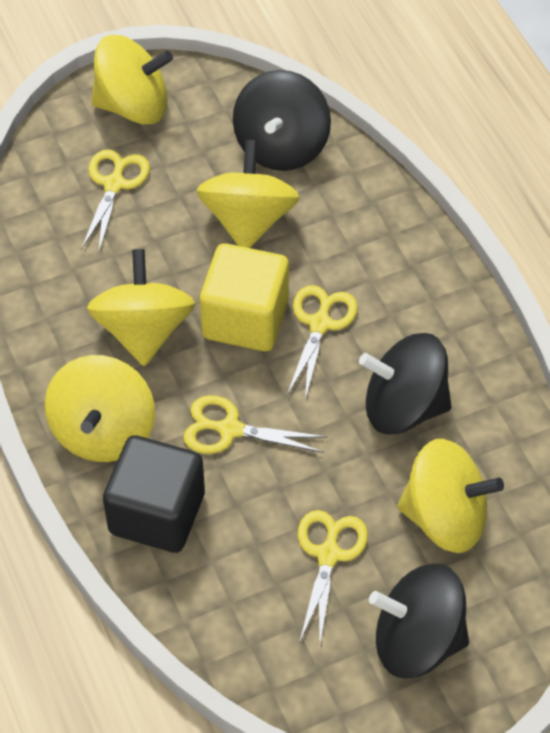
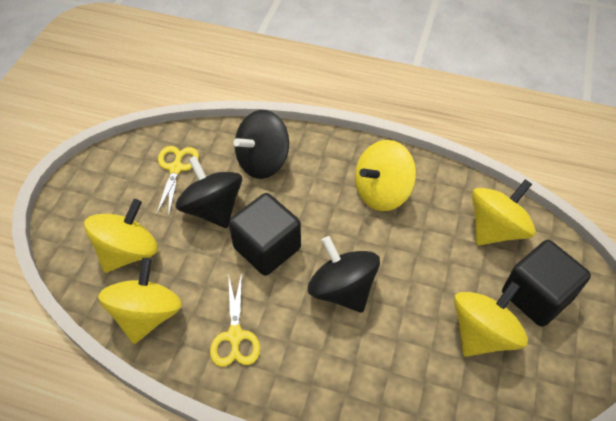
black cube: 1 -> 2
yellow cube: 1 -> 0
yellow scissors: 4 -> 2

